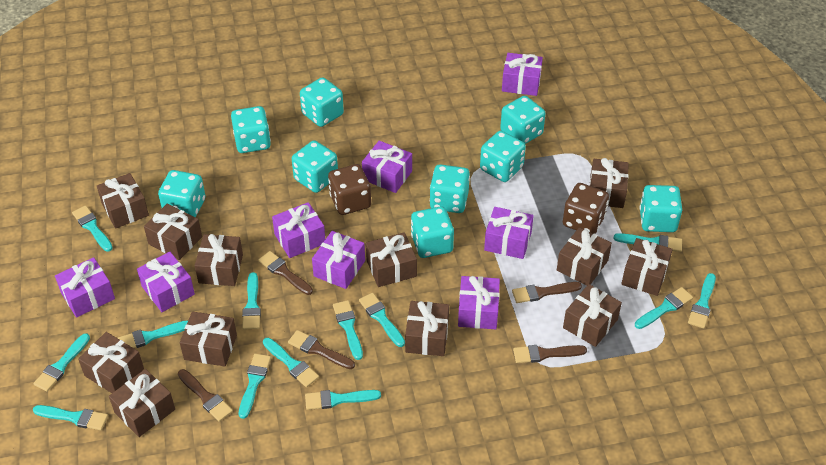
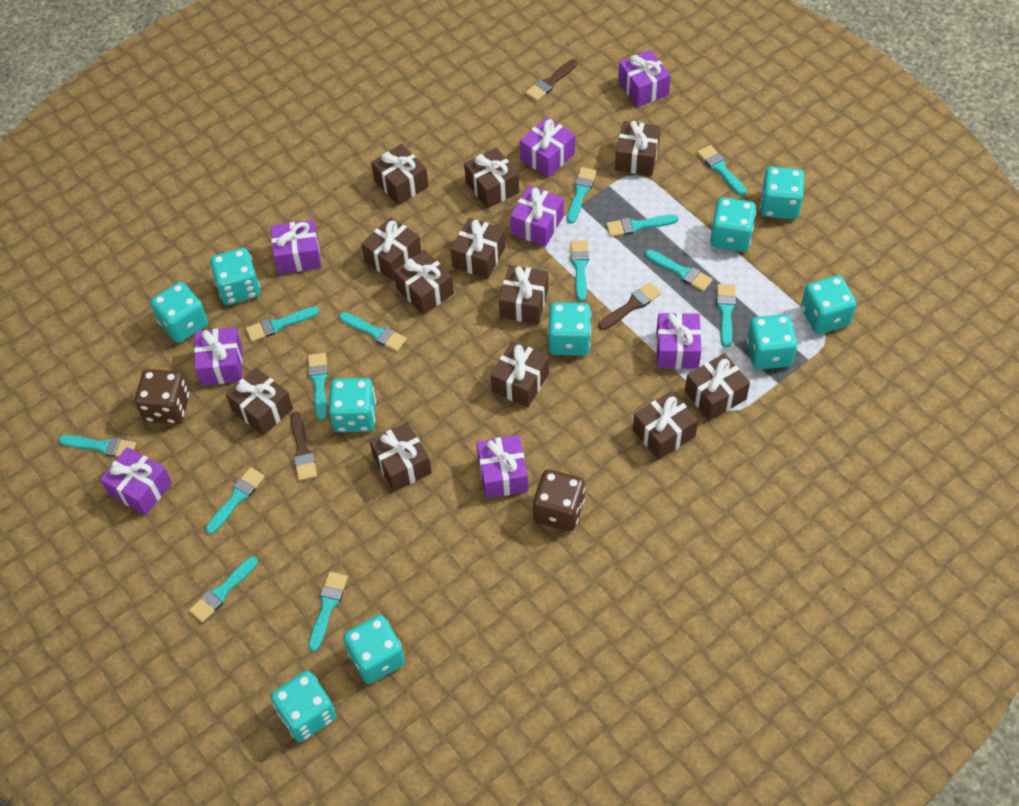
brown brush: 5 -> 3
turquoise dice: 9 -> 10

